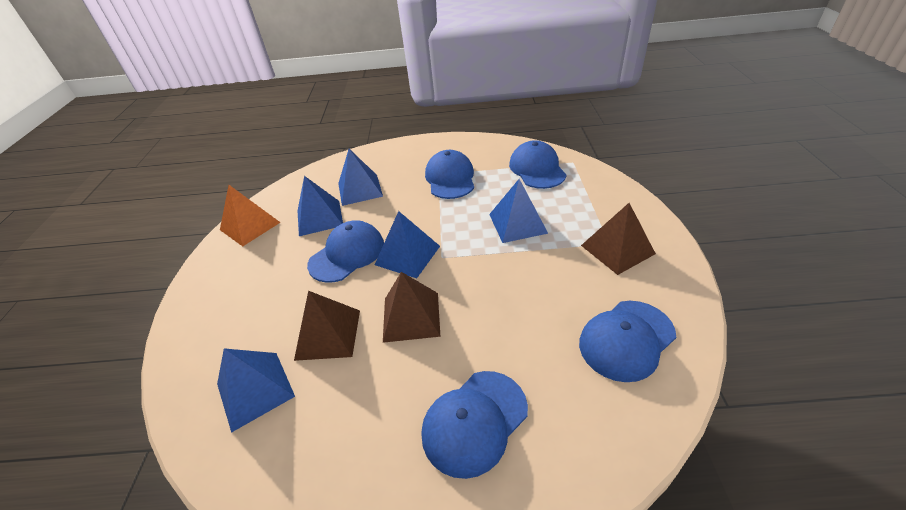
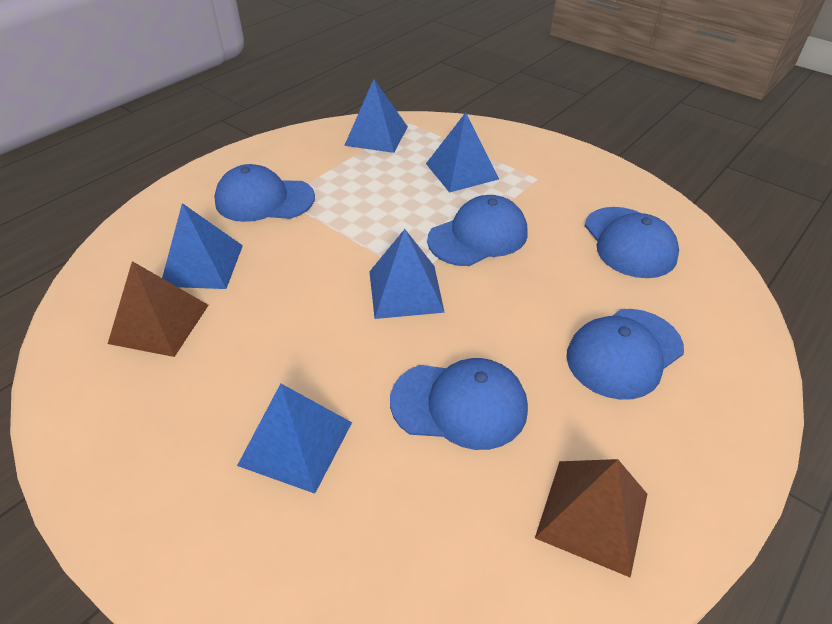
brown pyramid: 3 -> 2
orange pyramid: 1 -> 0

